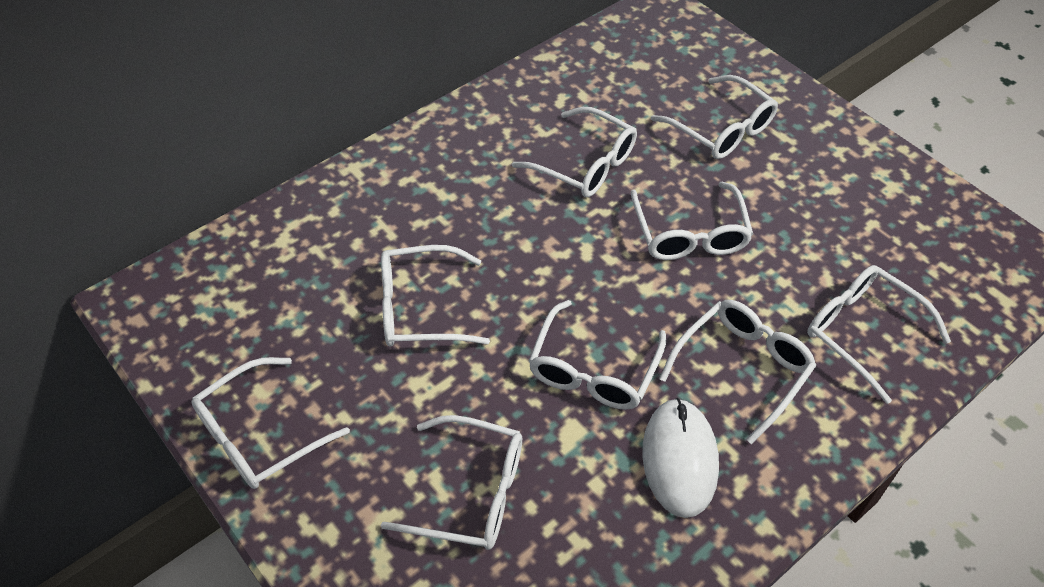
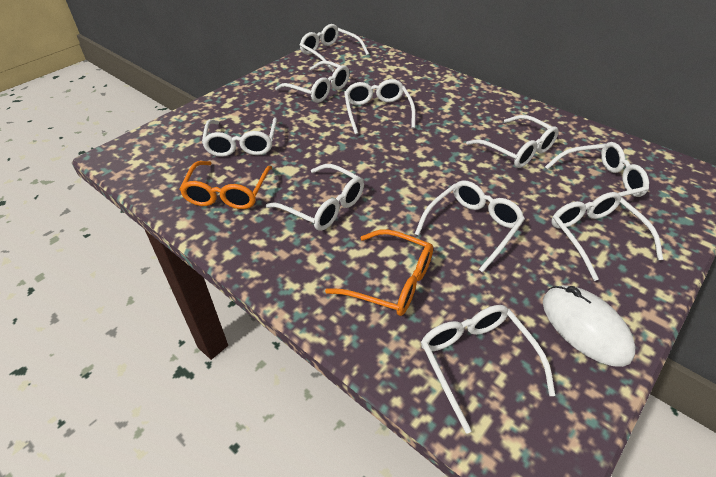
orange glasses: 0 -> 2
white glasses: 9 -> 10

